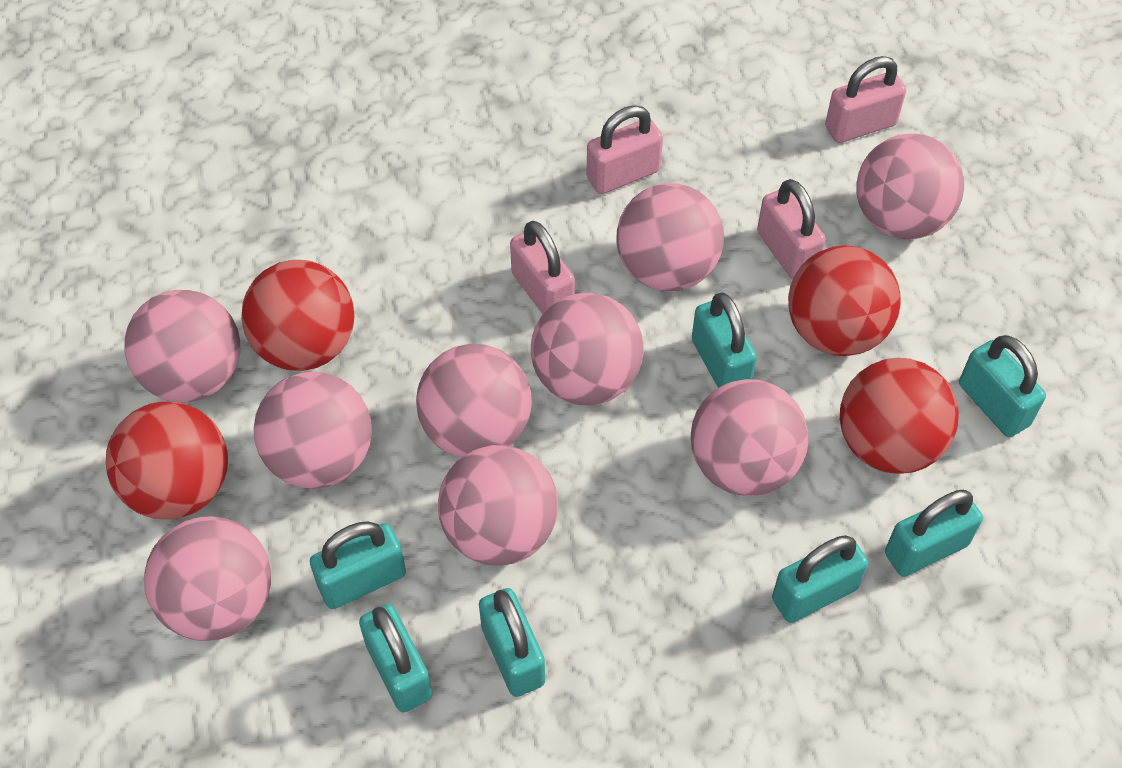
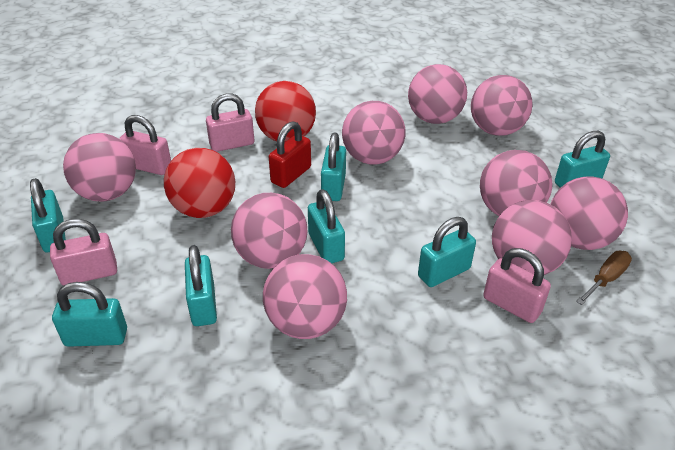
brown screwdriver: 0 -> 1
red ball: 4 -> 2
red padlock: 0 -> 1

